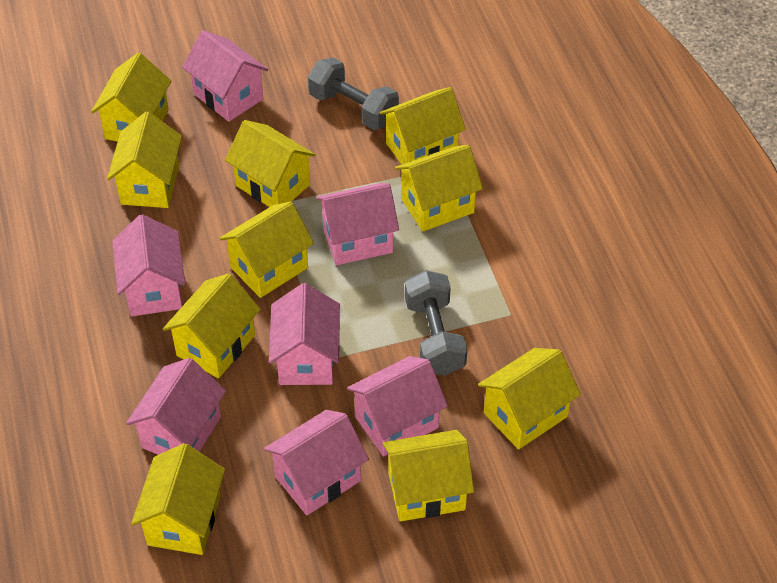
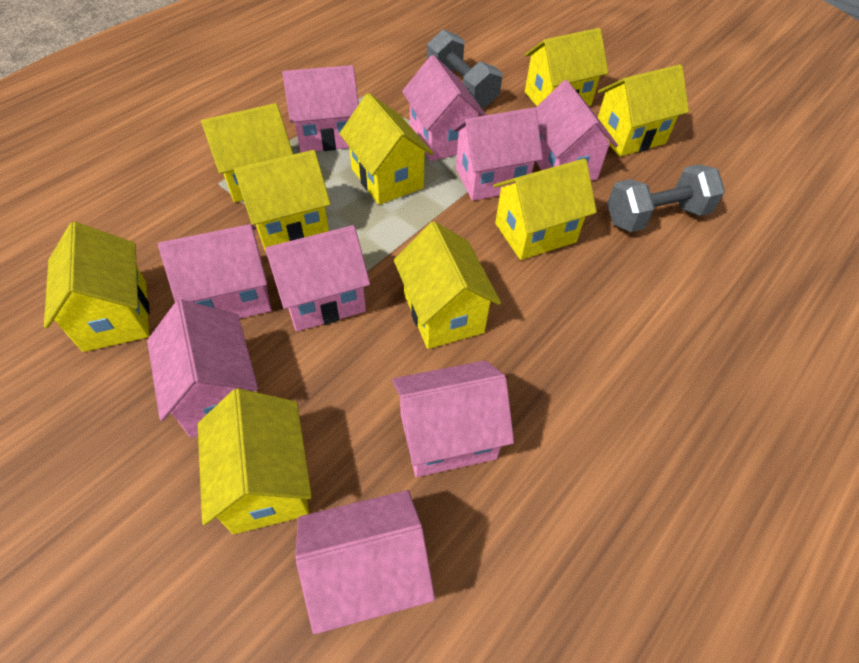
pink house: 7 -> 9
yellow house: 10 -> 9

